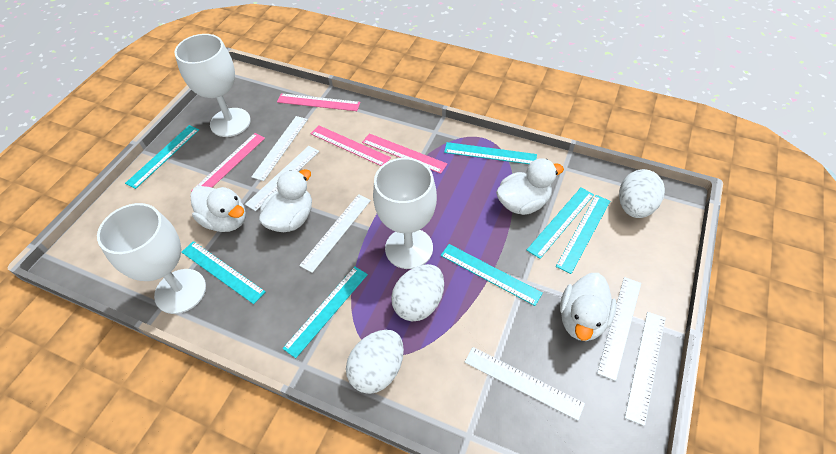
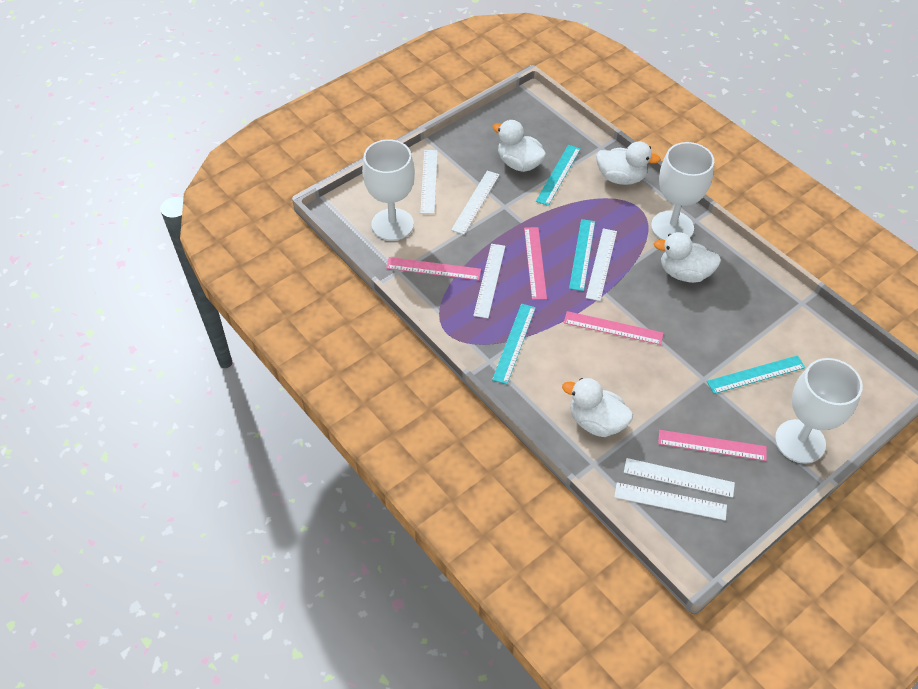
turquoise ruler: 7 -> 4
white egg: 3 -> 0

